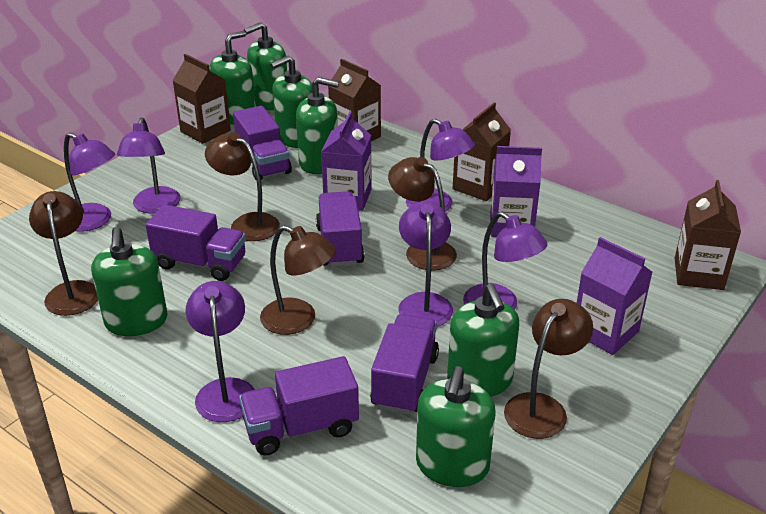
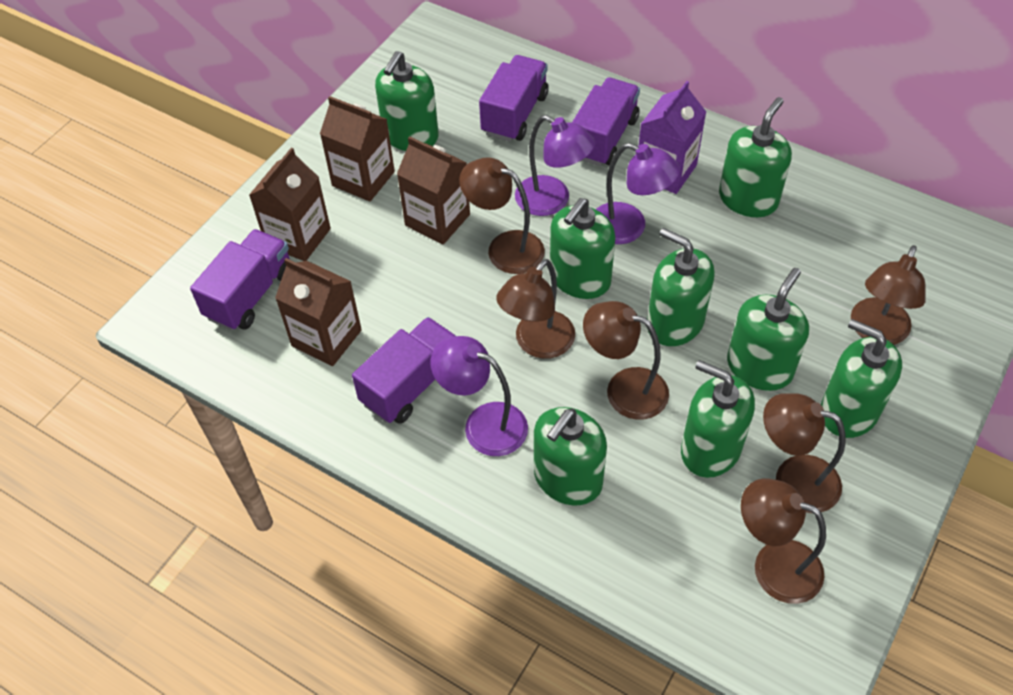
brown lamp: 5 -> 6
green soap dispenser: 7 -> 8
purple carton: 3 -> 1
purple lamp: 6 -> 3
purple truck: 5 -> 4

